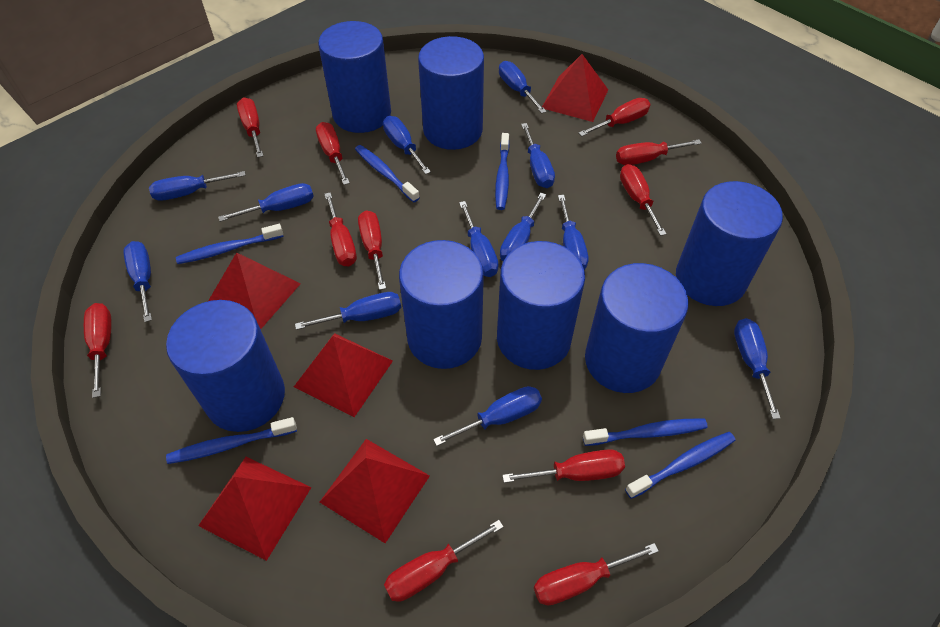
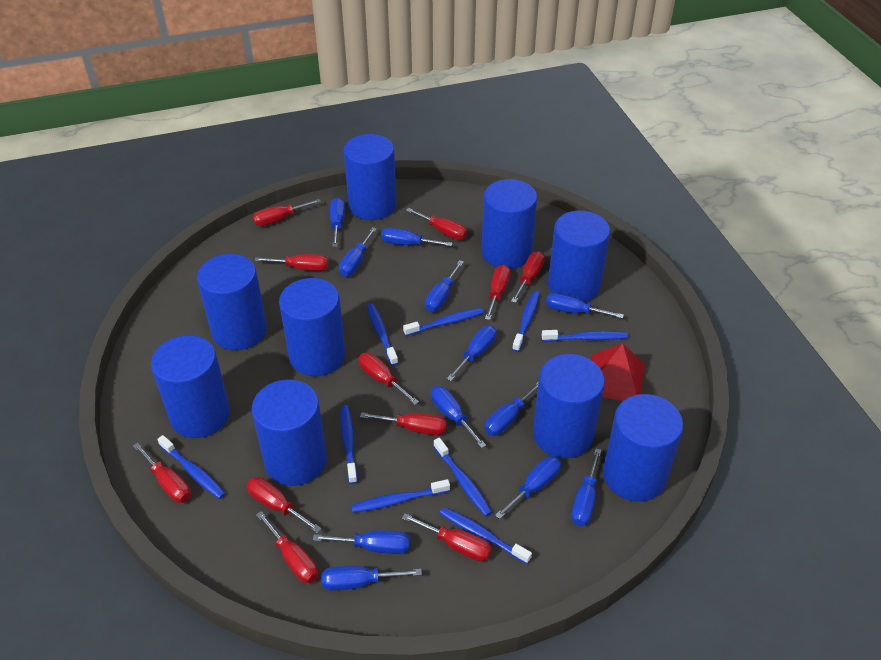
blue cylinder: 7 -> 9
blue toothbrush: 6 -> 9
red pyramid: 5 -> 1

